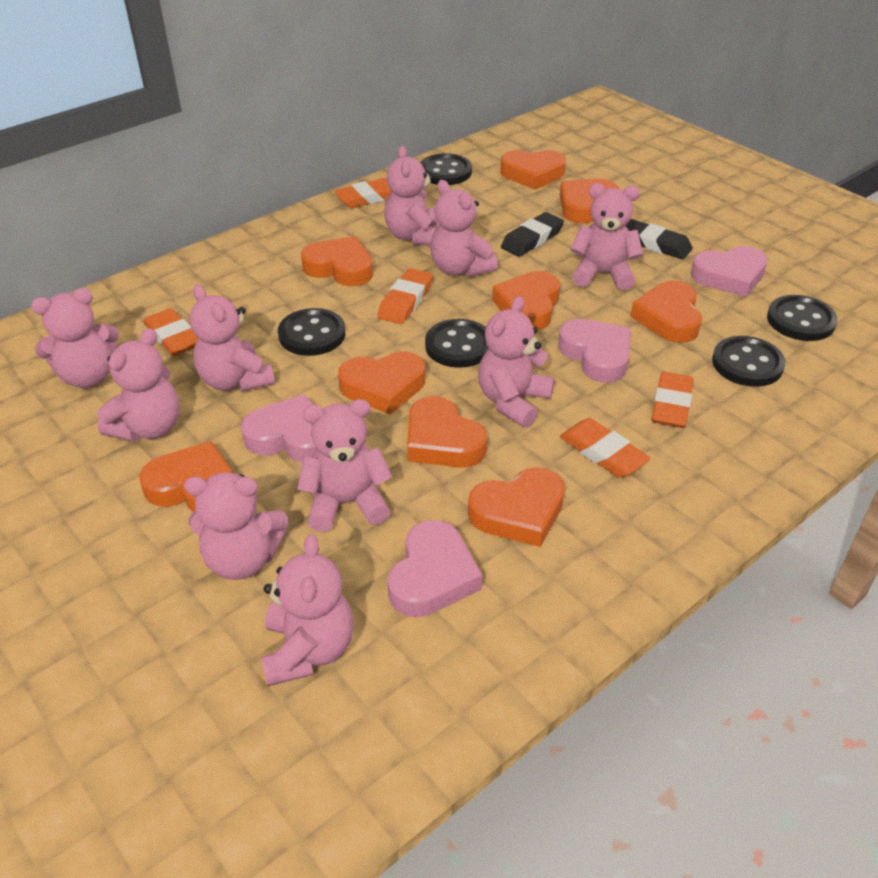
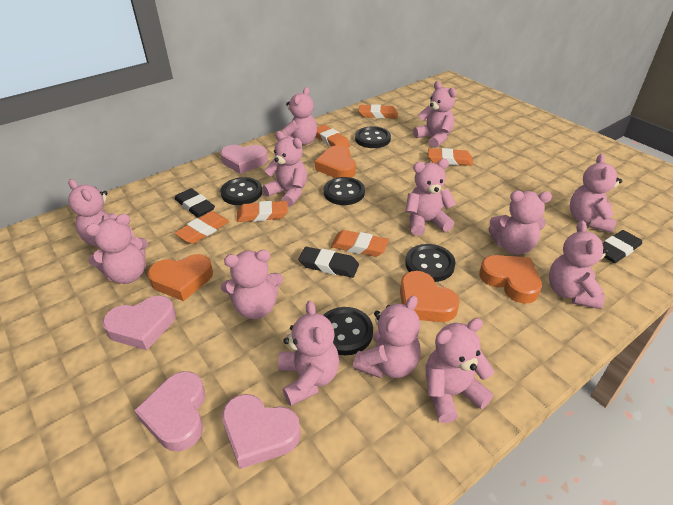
black eraser: 2 -> 3
orange eraser: 5 -> 6
orange heart: 9 -> 4
pink teddy bear: 10 -> 13

